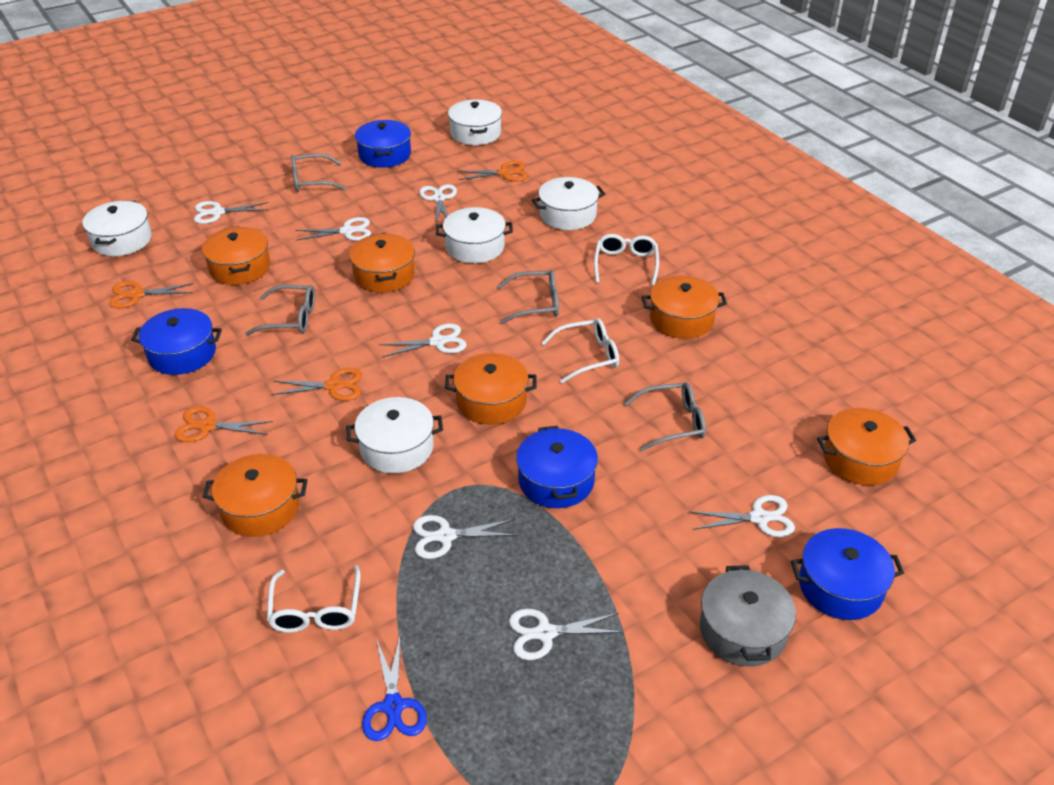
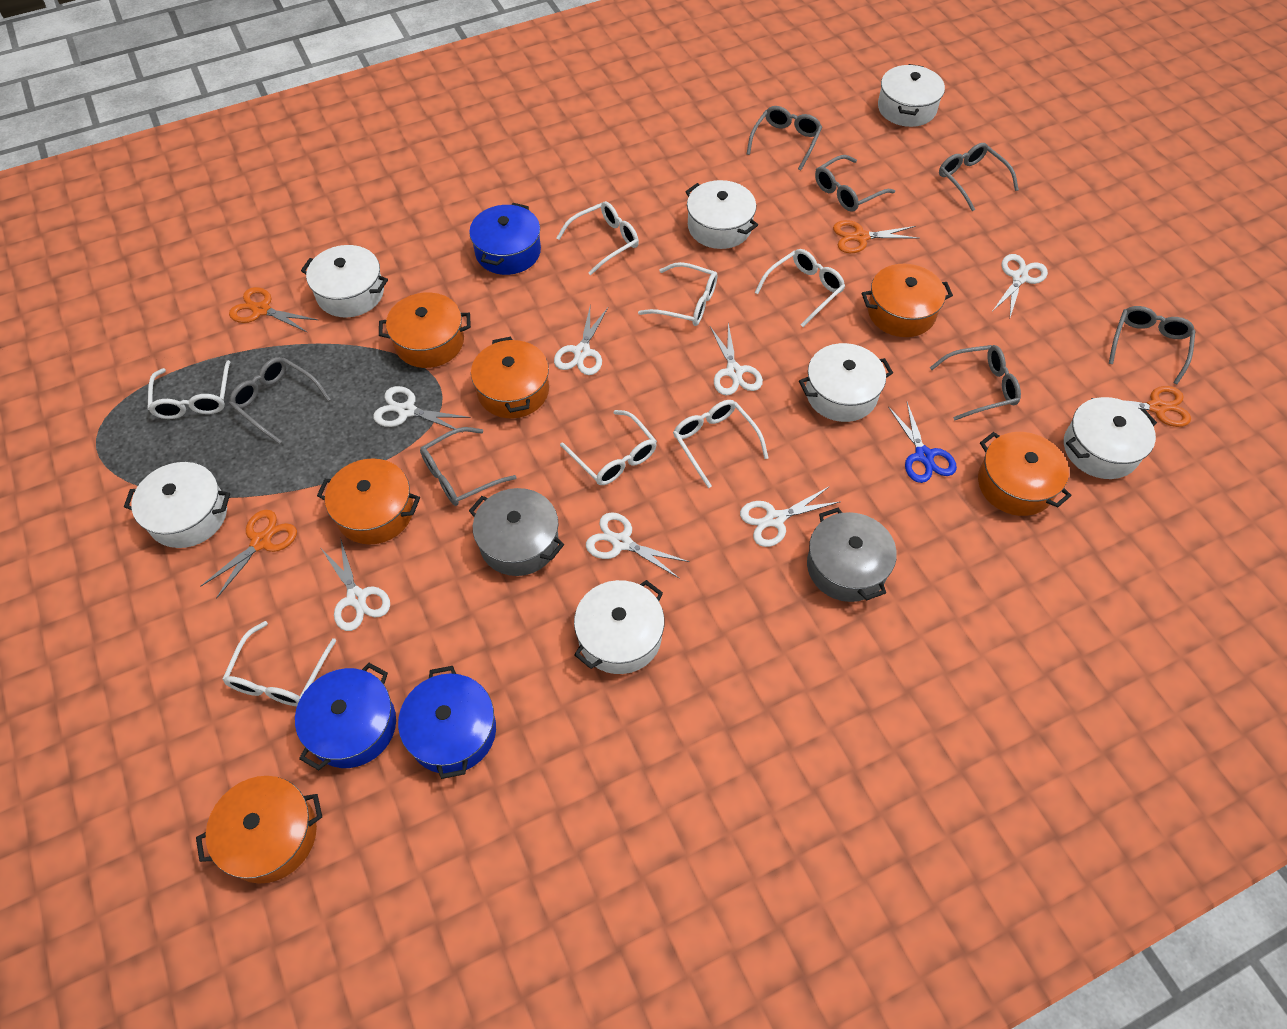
blue pot: 4 -> 3
grey glasses: 4 -> 7
grey pot: 1 -> 2
white glasses: 3 -> 7
white pot: 5 -> 7

